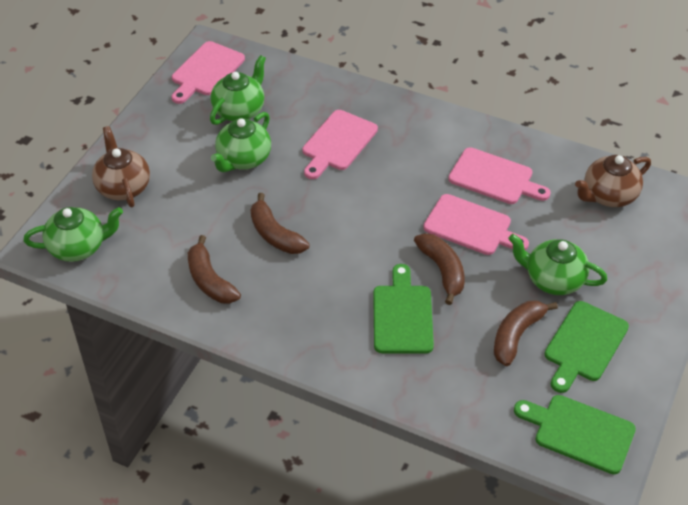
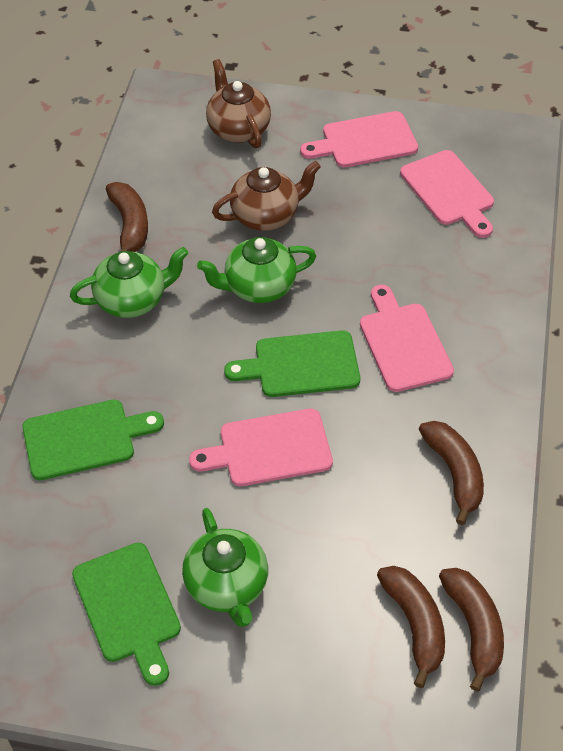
green teapot: 4 -> 3

